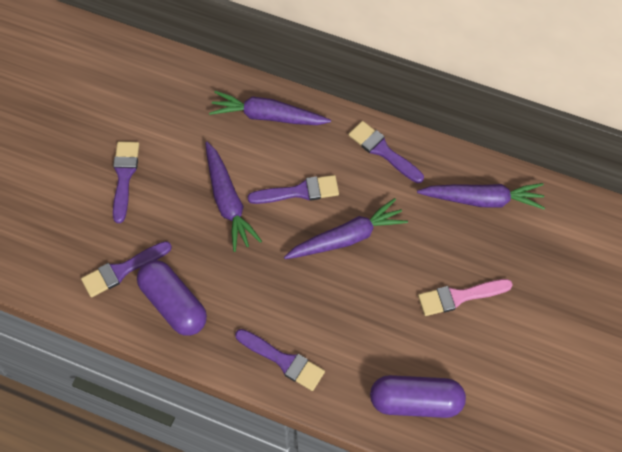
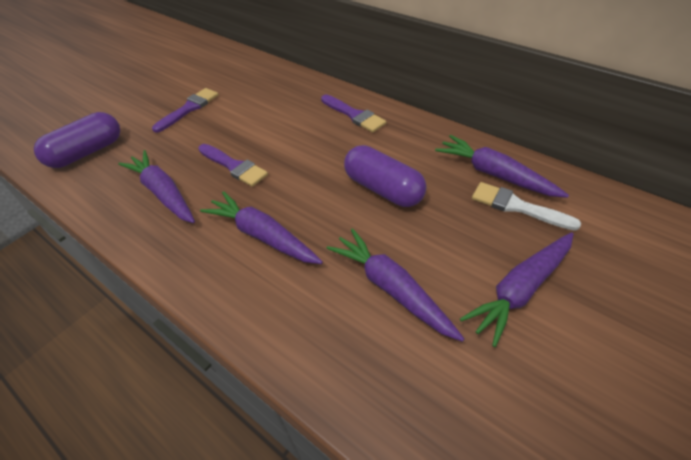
pink brush: 1 -> 0
purple brush: 5 -> 3
purple carrot: 4 -> 5
white brush: 0 -> 1

